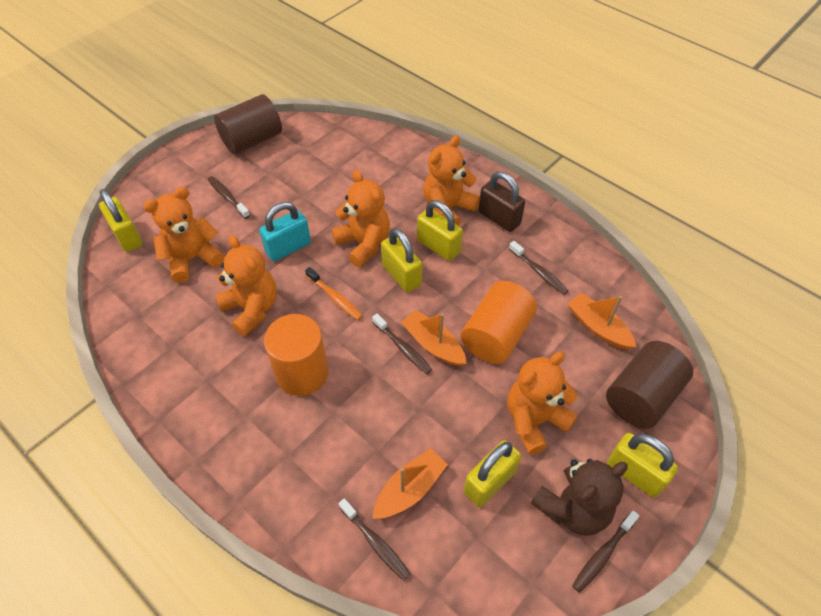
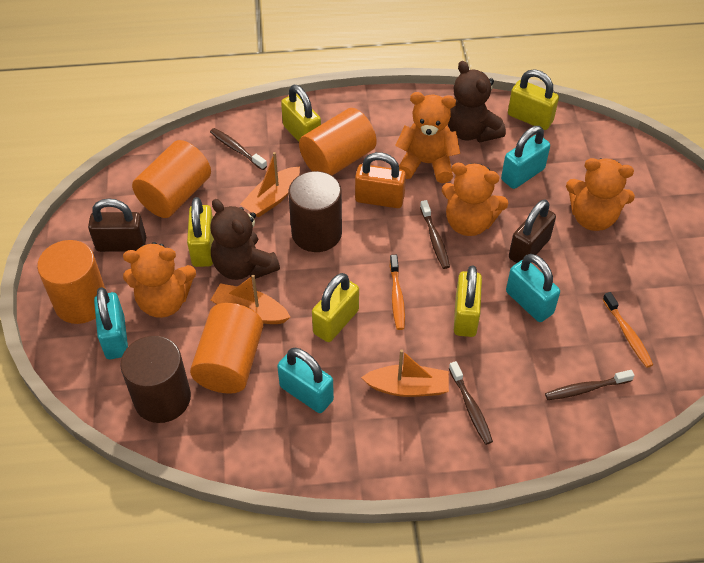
brown padlock: 1 -> 2
brown teddy bear: 1 -> 2
brown toothbrush: 5 -> 4
orange cylinder: 2 -> 4
orange padlock: 0 -> 1
orange teddy bear: 5 -> 4
orange toothbrush: 1 -> 2
turquoise padlock: 1 -> 4

